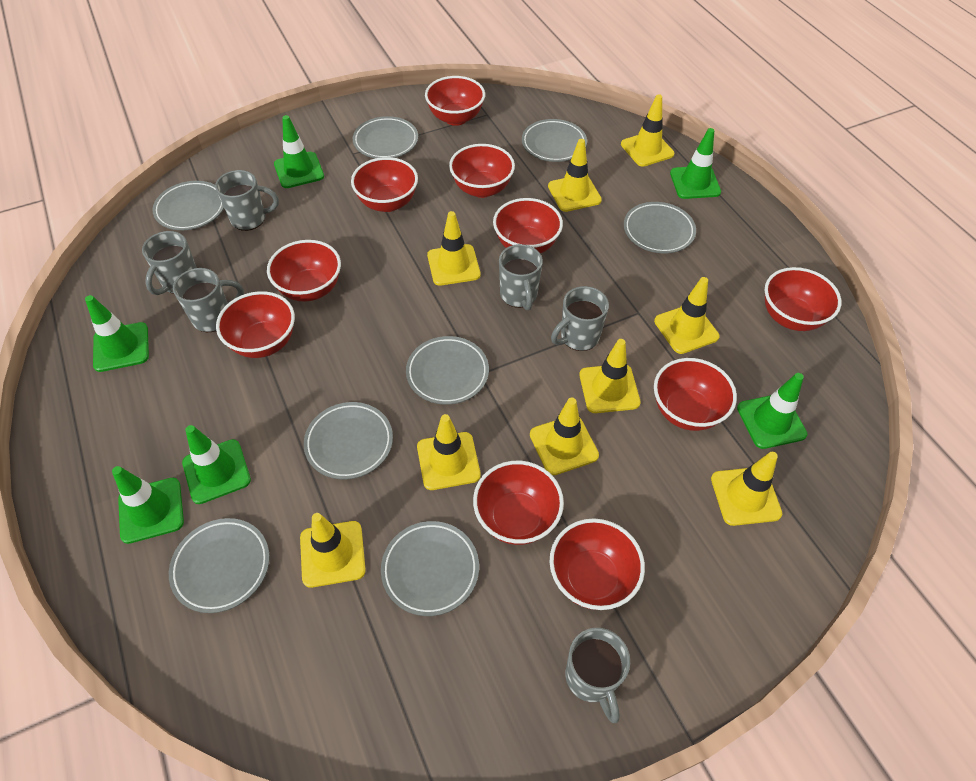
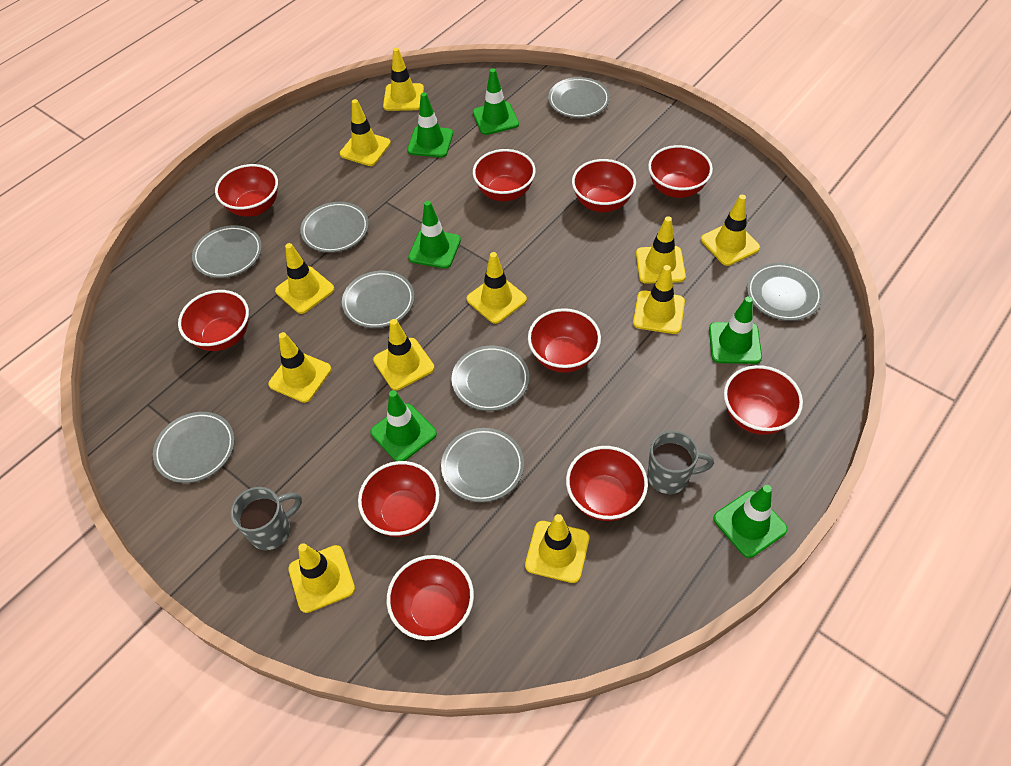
grey mug: 6 -> 2
yellow traffic cone: 9 -> 11

